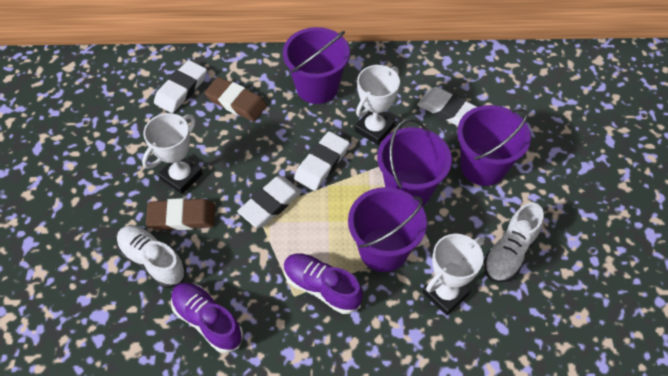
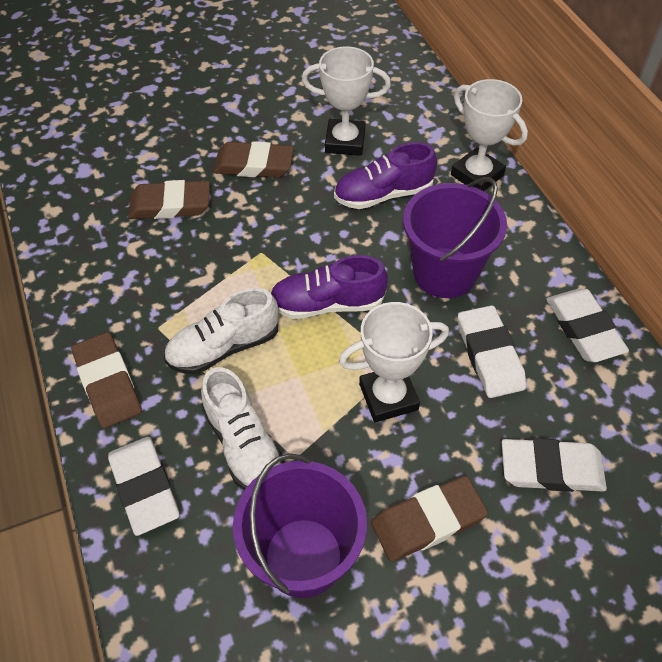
brown eraser: 2 -> 4
purple bucket: 4 -> 2

